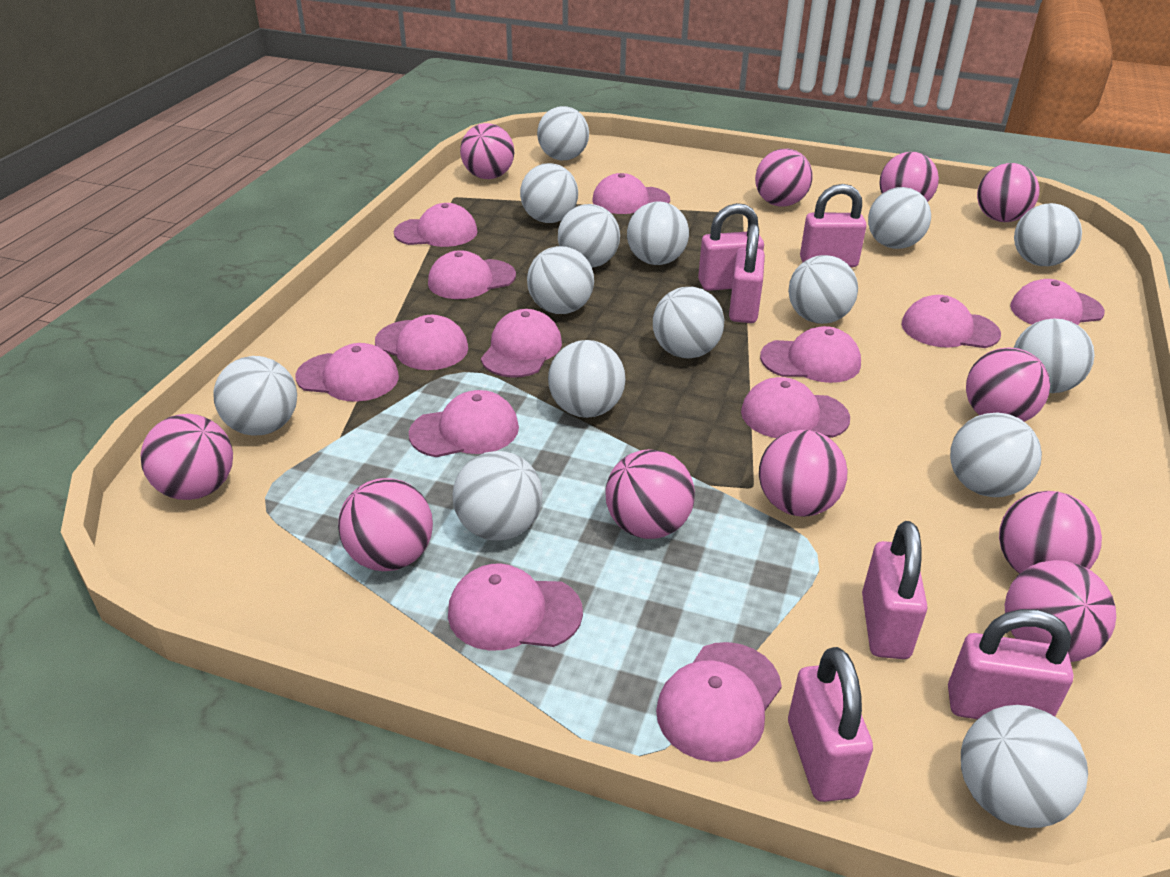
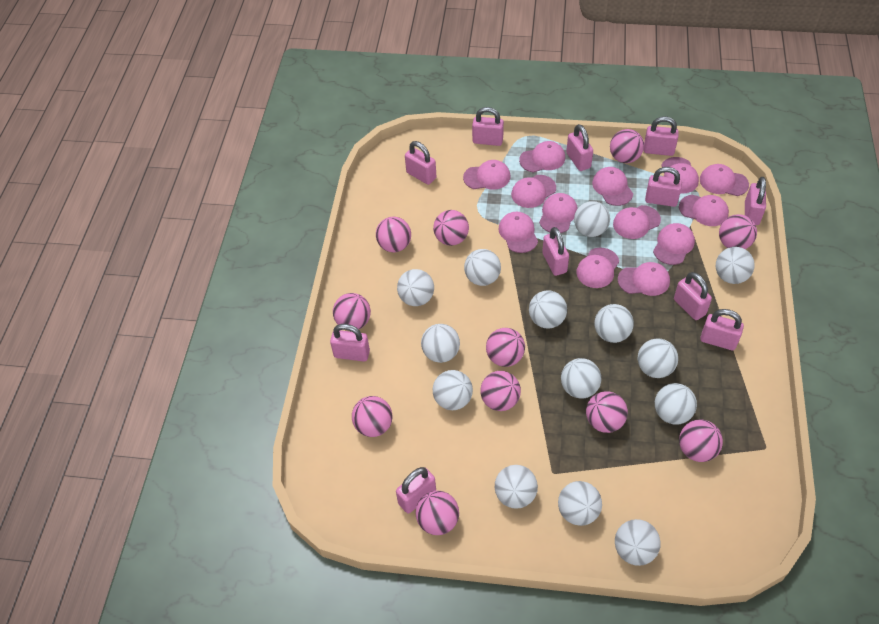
pink padlock: 6 -> 11
white ball: 15 -> 14

